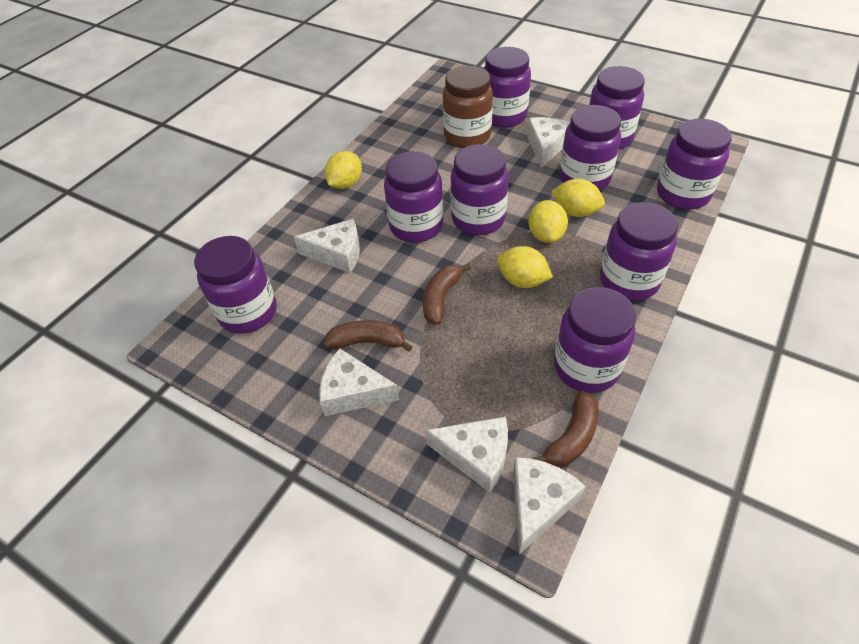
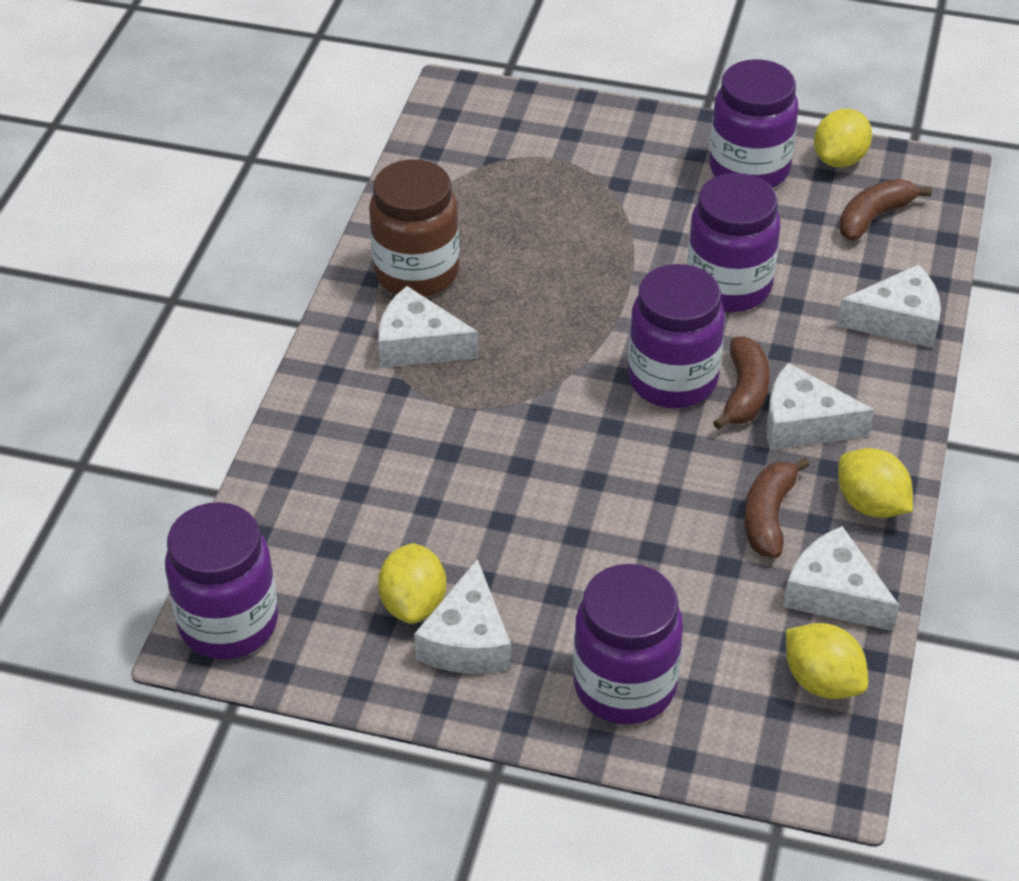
purple jar: 9 -> 5

